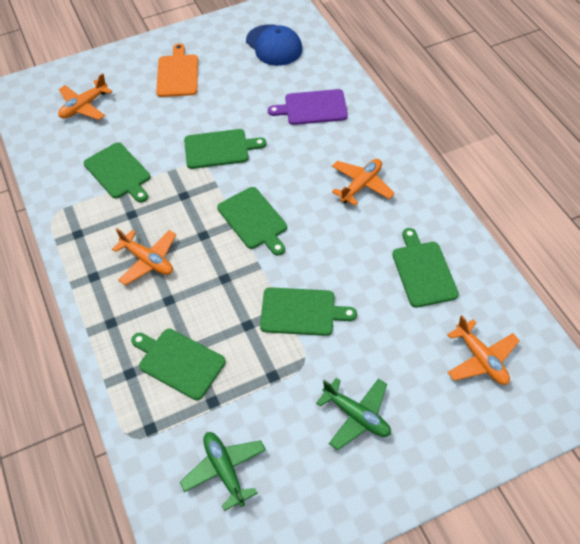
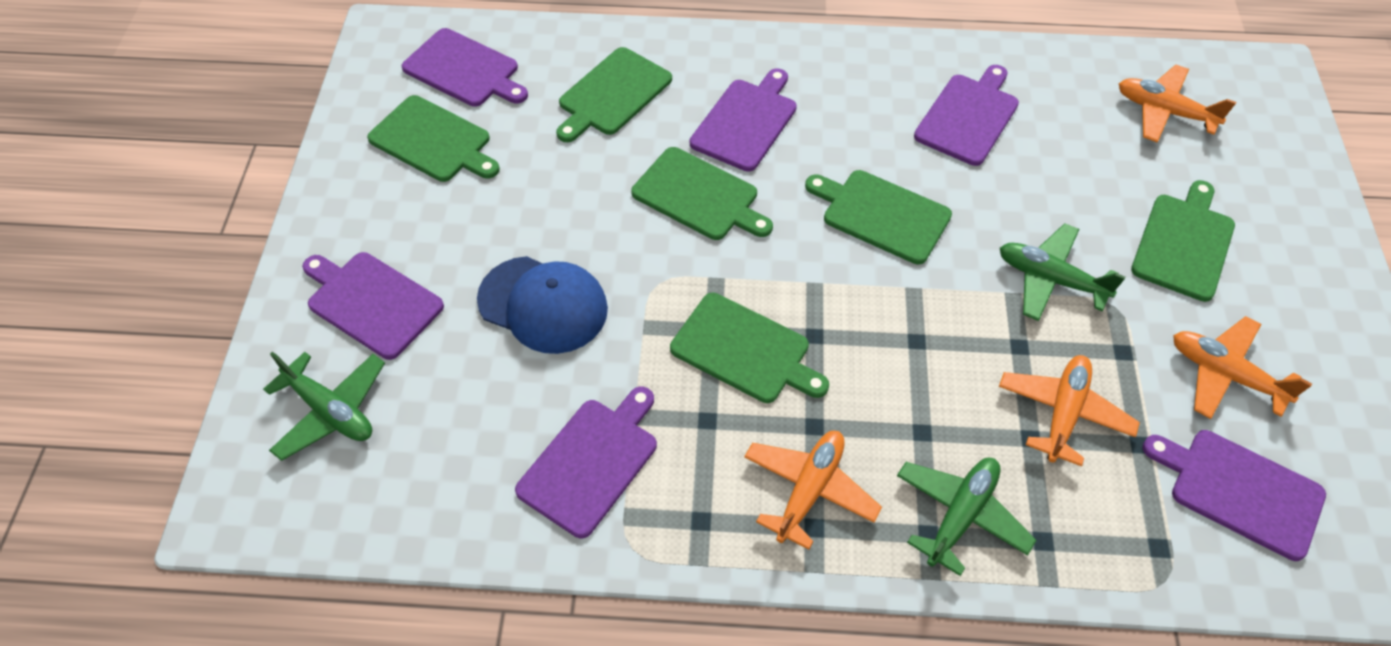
green plane: 2 -> 3
orange cutting board: 1 -> 0
purple cutting board: 1 -> 6

